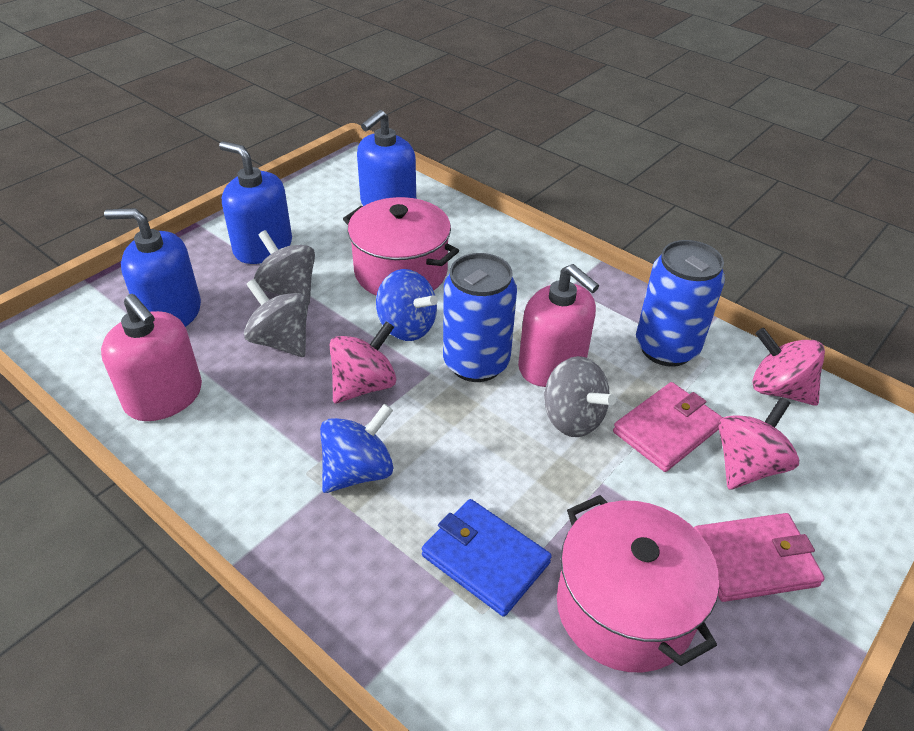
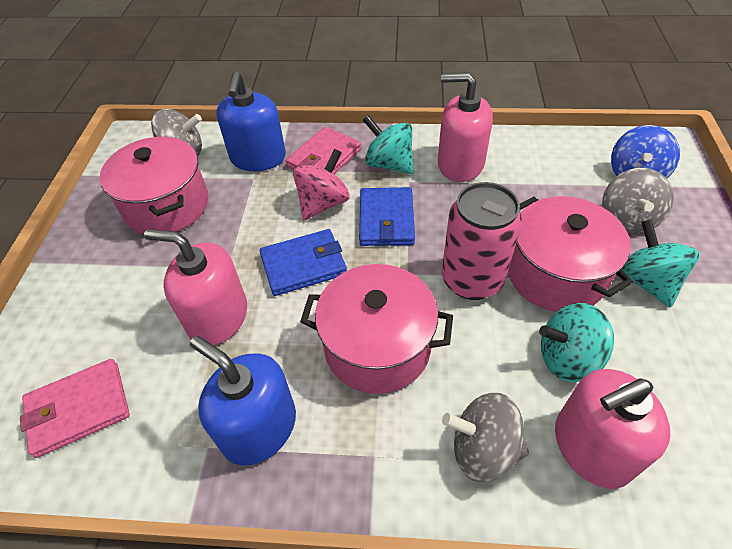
blue can: 2 -> 0
blue soap dispenser: 3 -> 2
blue spinning top: 2 -> 1
blue wallet: 1 -> 2
pink can: 0 -> 1
pink pot: 2 -> 3
pink soap dispenser: 2 -> 3
pink spinning top: 3 -> 1
turquoise spinning top: 0 -> 3

